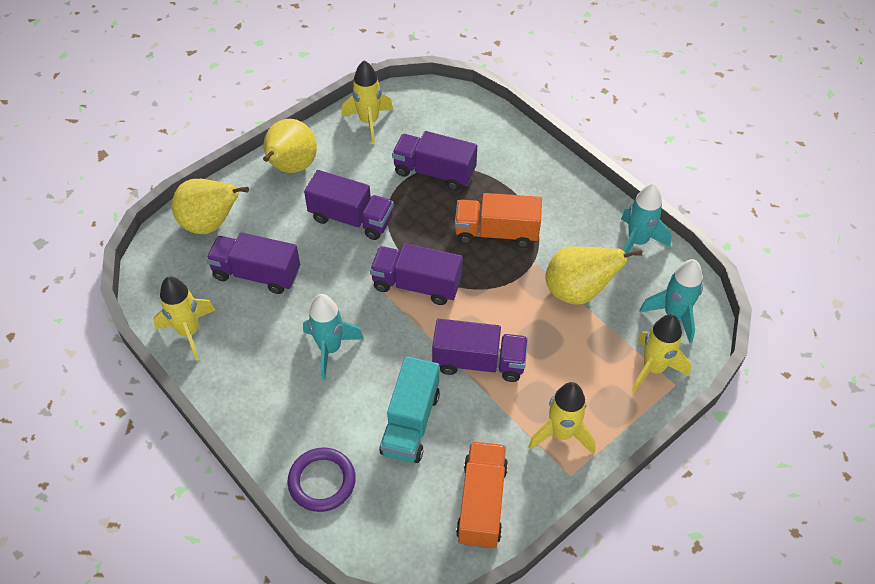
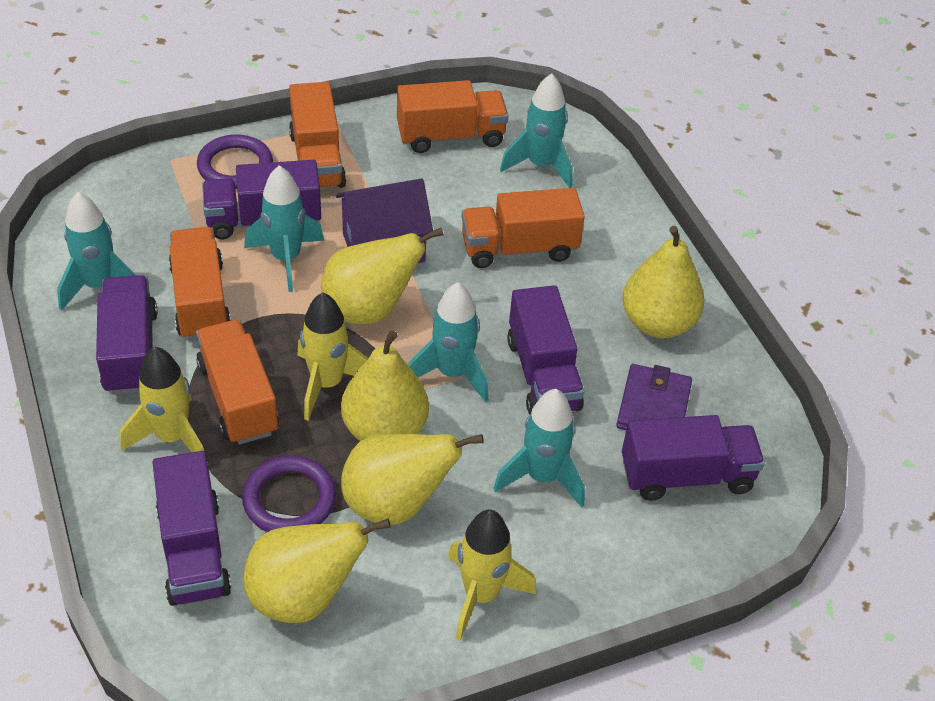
orange truck: 2 -> 5
purple house: 0 -> 1
purple ring: 1 -> 2
purple wallet: 0 -> 1
turquoise rocket: 3 -> 5
turquoise truck: 1 -> 0
yellow pear: 3 -> 5
yellow rocket: 4 -> 3

